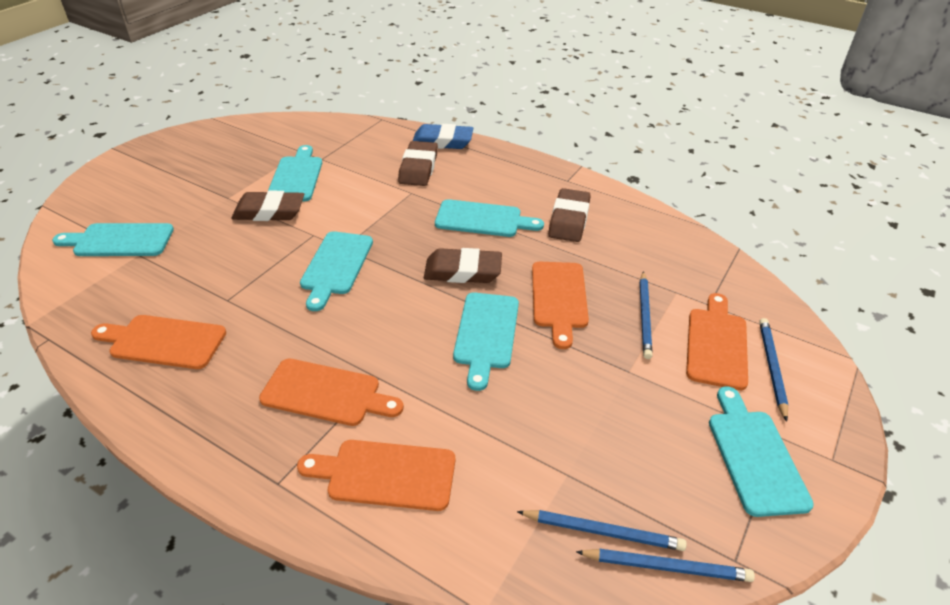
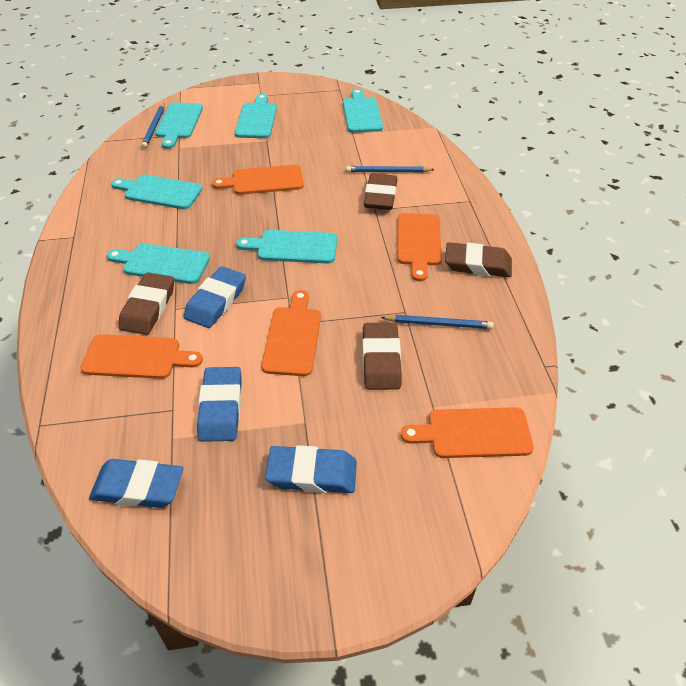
blue eraser: 1 -> 4
blue pencil: 4 -> 3

